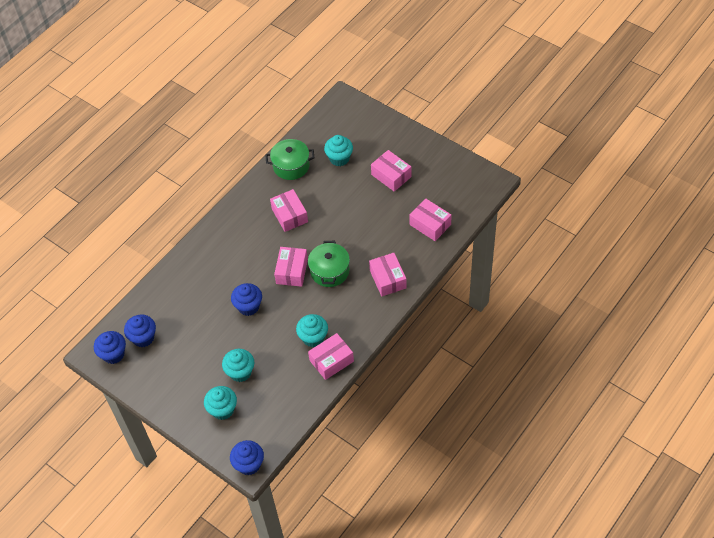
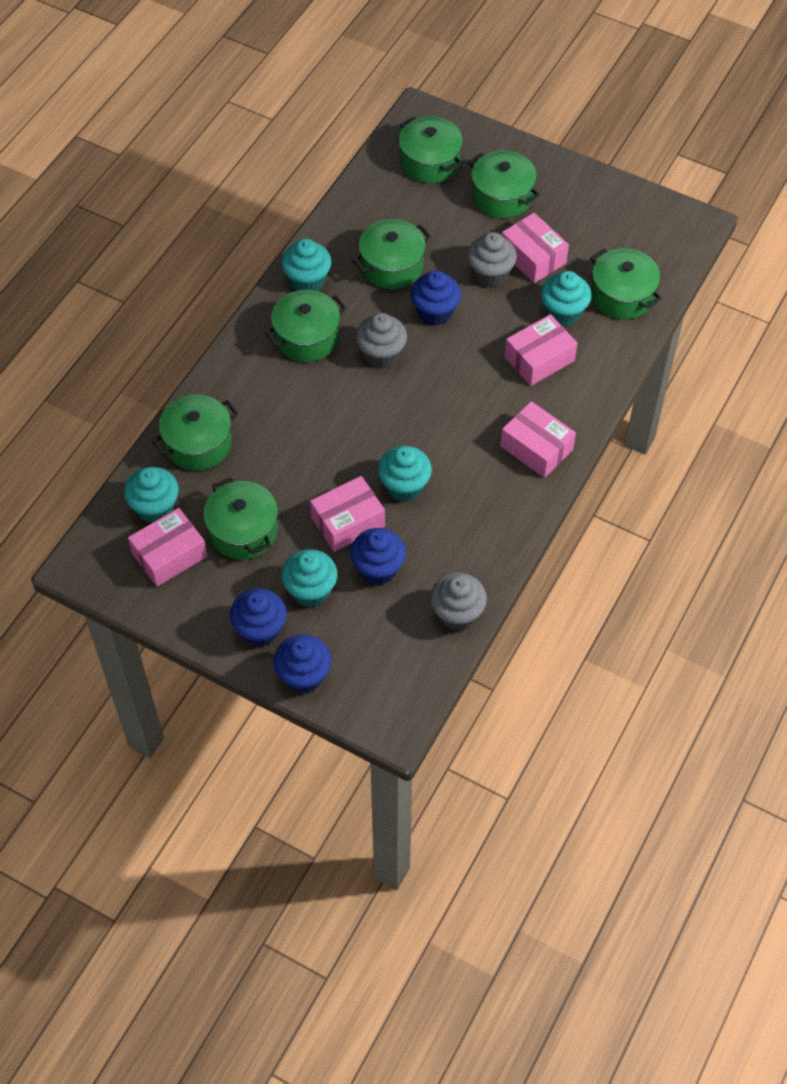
green pot: 2 -> 7
grey cupcake: 0 -> 3
pink box: 6 -> 5
turquoise cupcake: 4 -> 5

